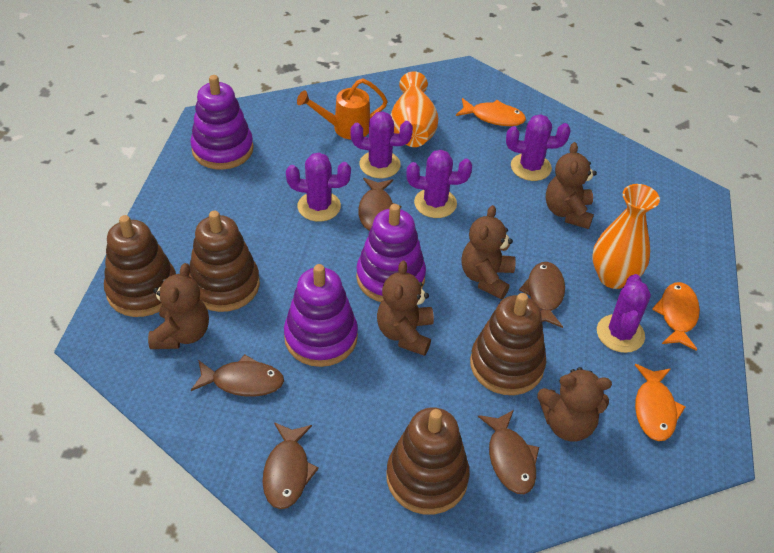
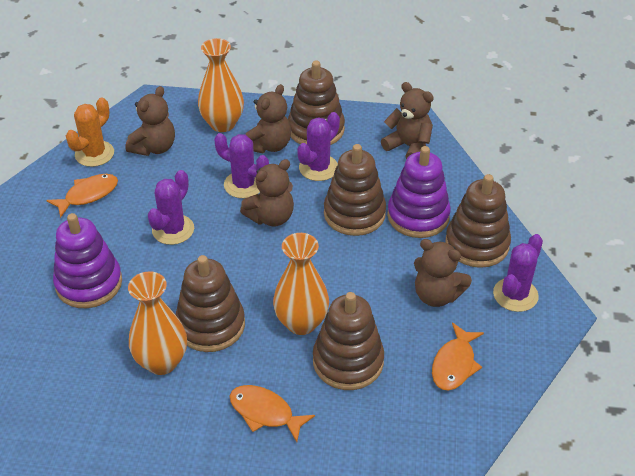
brown fish: 5 -> 0
brown stacking toy: 4 -> 5
orange cactus: 0 -> 1
orange vase: 2 -> 3
orange watering can: 1 -> 0
purple cactus: 5 -> 4
purple stacking toy: 3 -> 2

